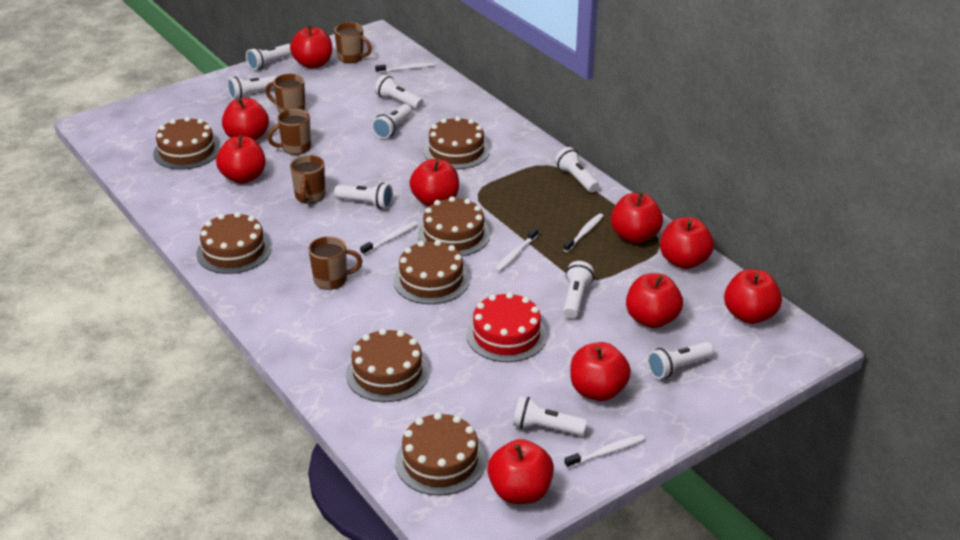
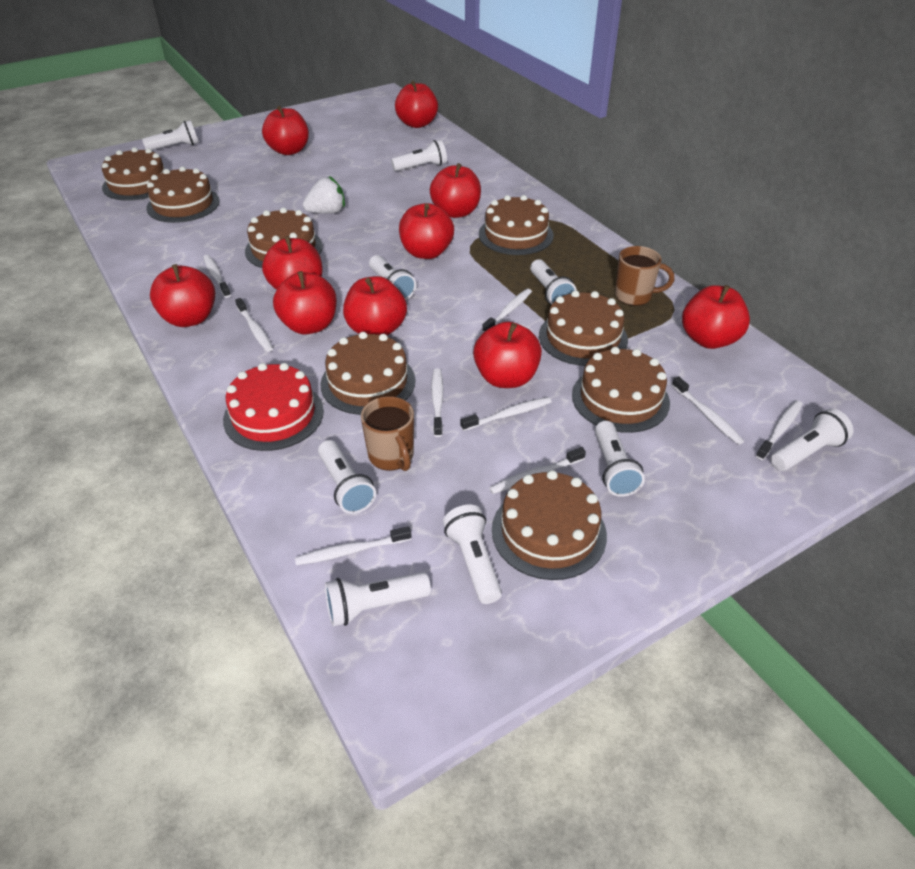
brown cake: 7 -> 8
brown mug: 5 -> 2
white strawberry: 0 -> 1
white toothbrush: 5 -> 9

